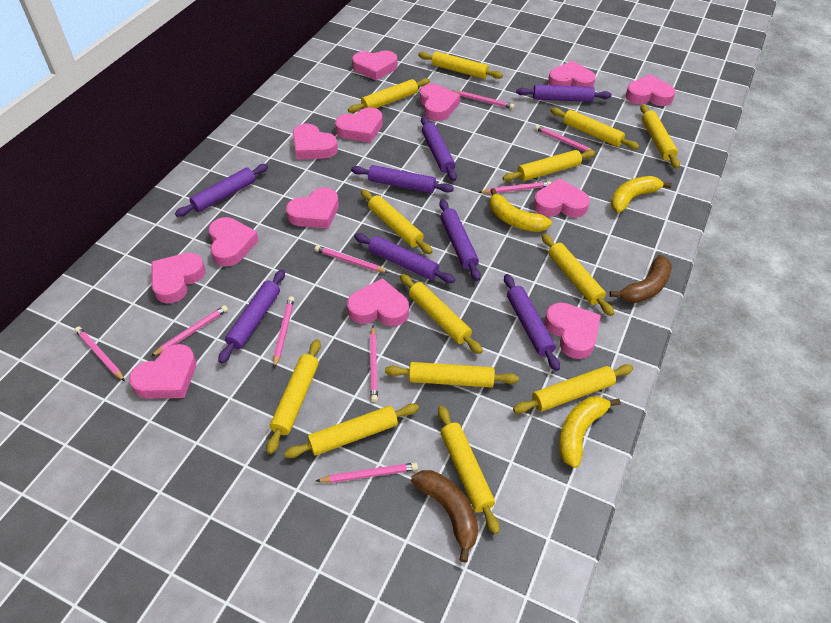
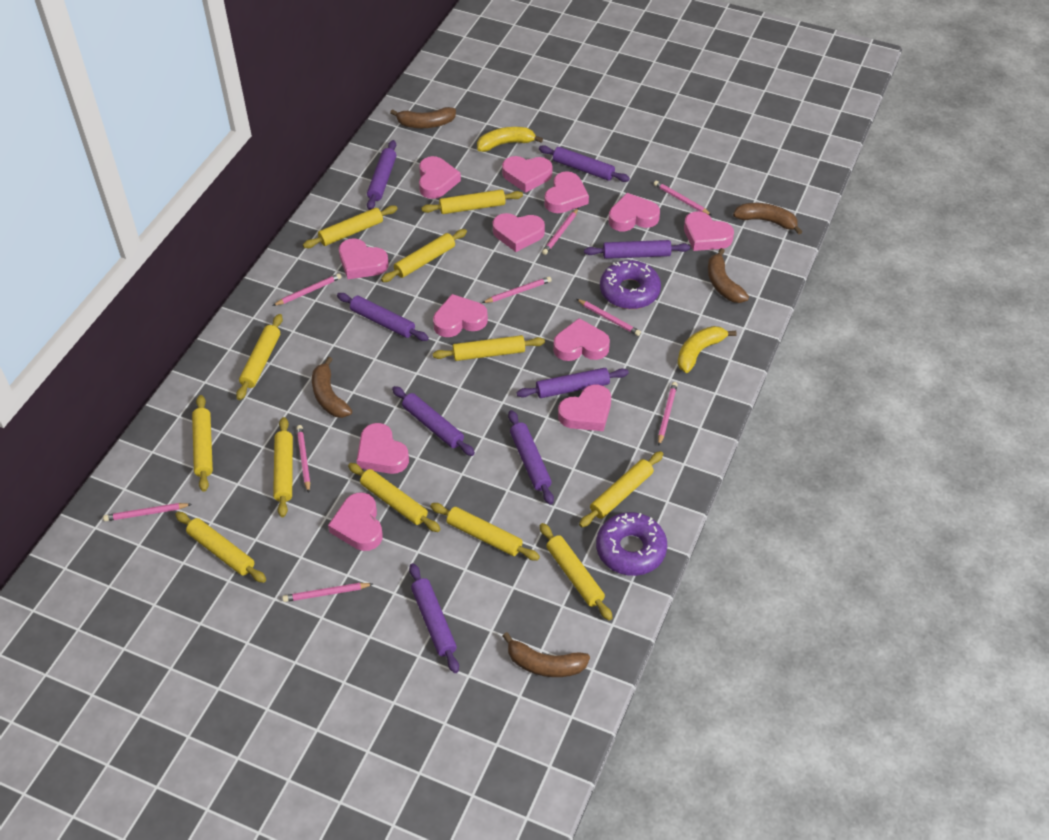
brown banana: 2 -> 5
pink heart: 13 -> 12
purple donut: 0 -> 2
yellow banana: 3 -> 2
yellow rolling pin: 13 -> 12

